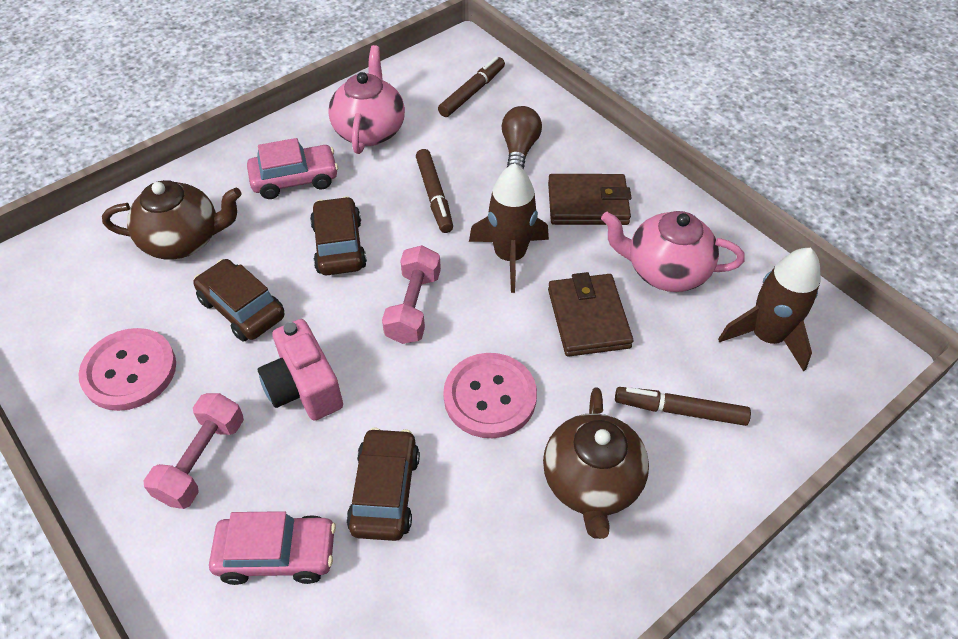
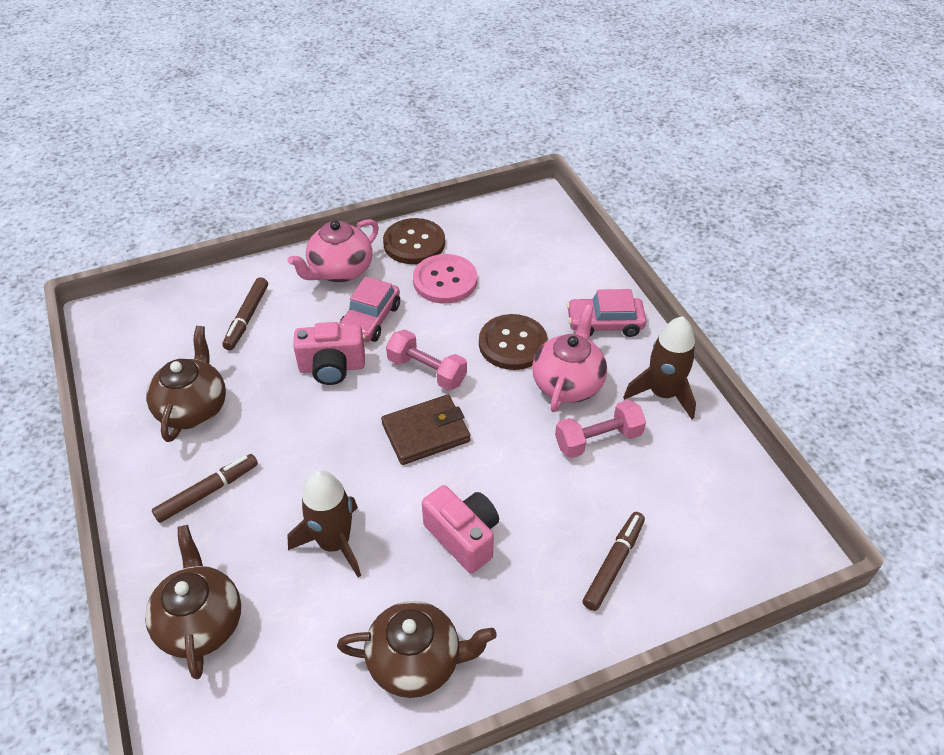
brown button: 0 -> 2
brown car: 3 -> 0
brown light bulb: 1 -> 0
brown teapot: 2 -> 3
brown wallet: 2 -> 1
pink button: 2 -> 1
pink camera: 1 -> 2

